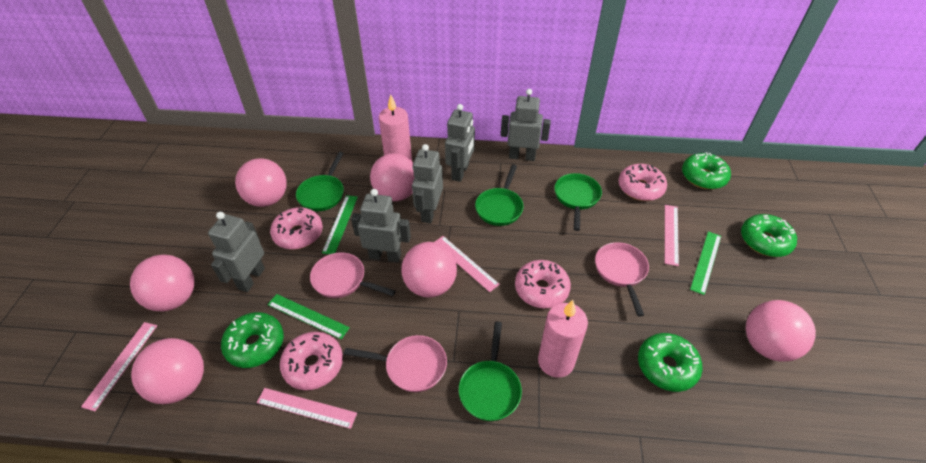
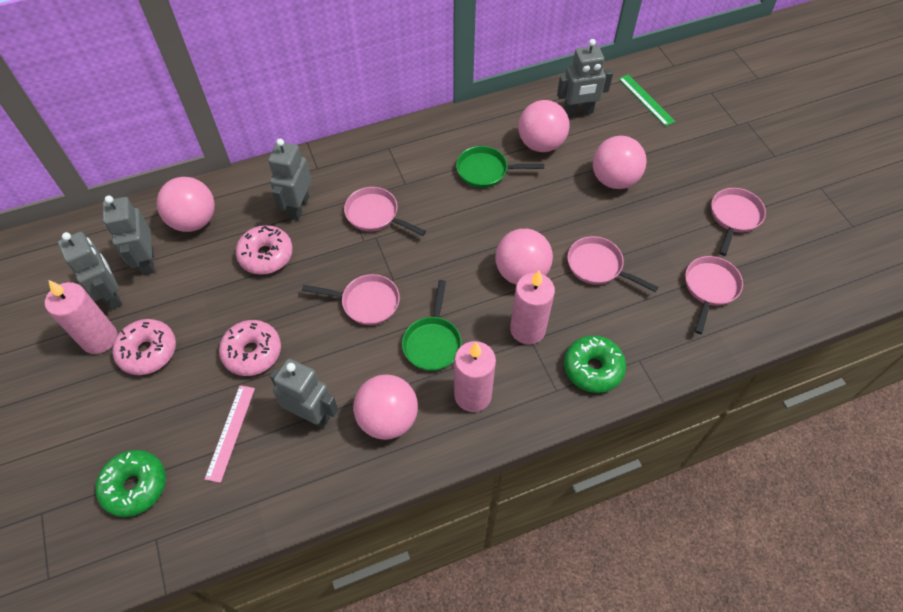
green donut: 4 -> 2
green pan: 4 -> 2
green ruler: 3 -> 1
pink ball: 6 -> 5
pink candle: 2 -> 3
pink donut: 4 -> 3
pink pan: 3 -> 5
pink ruler: 4 -> 1

